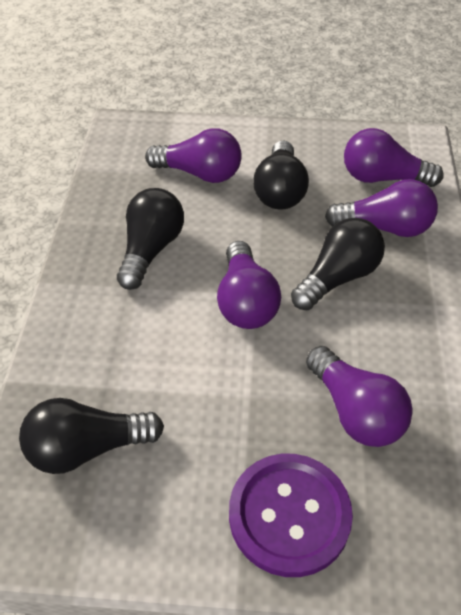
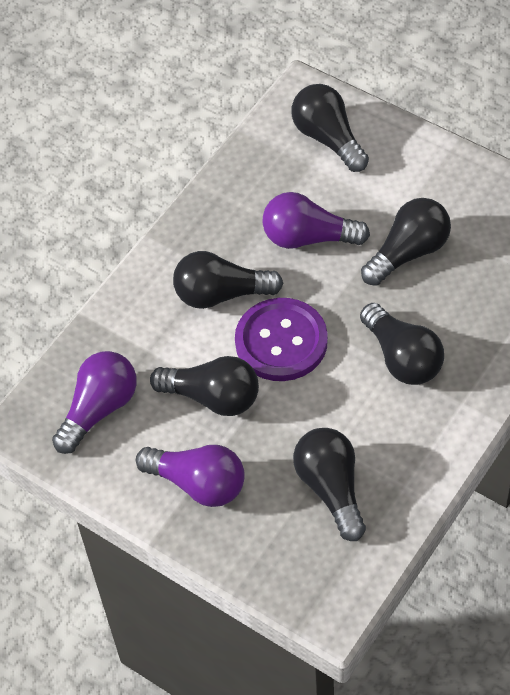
black light bulb: 4 -> 6
purple light bulb: 5 -> 3

